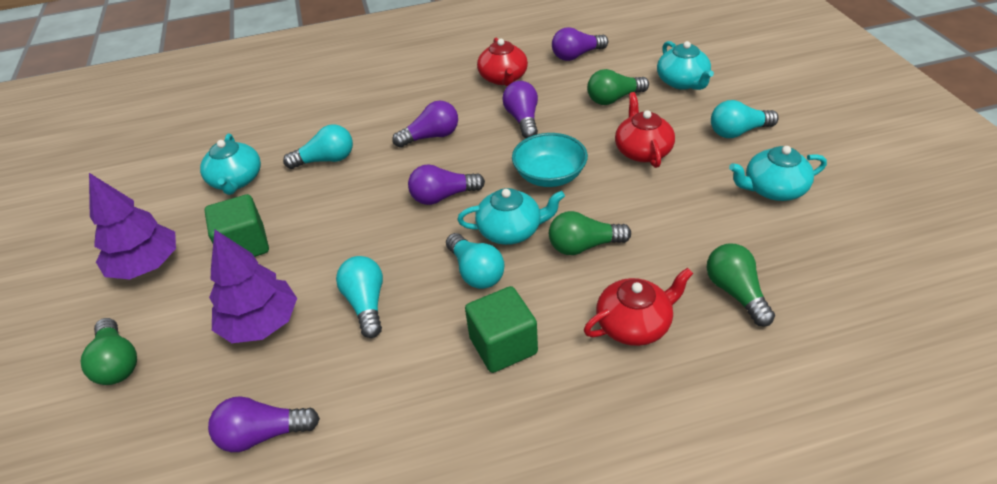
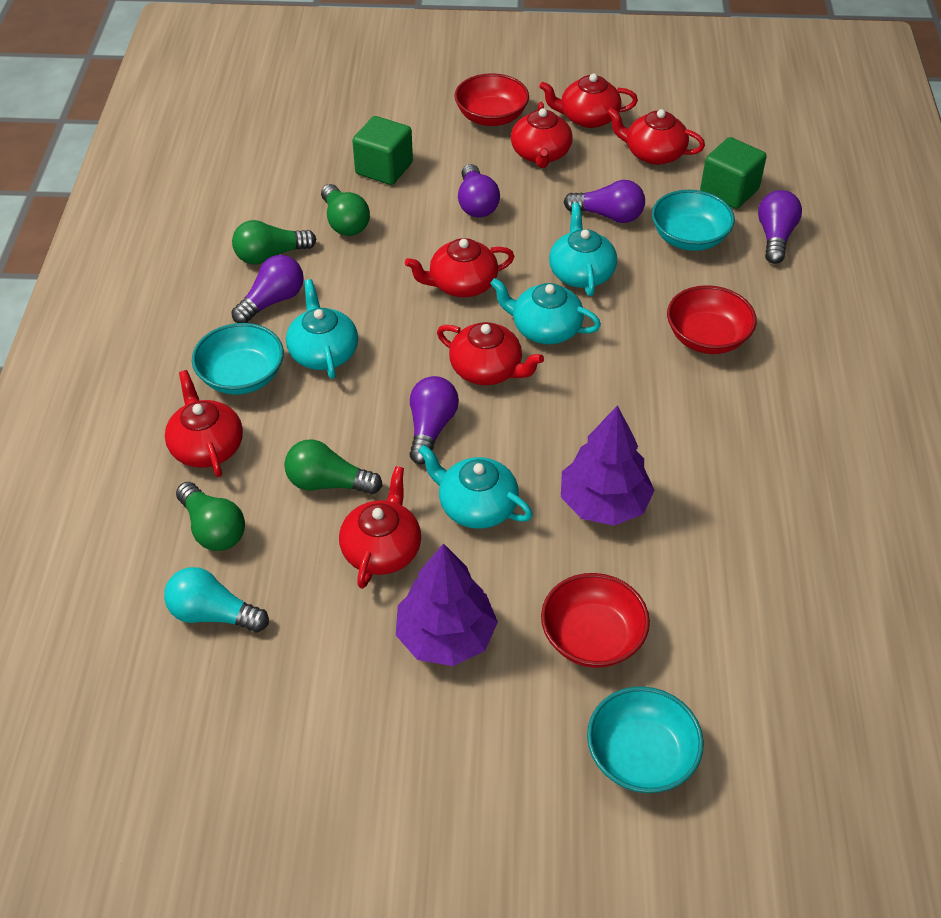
red bowl: 0 -> 3
red teapot: 3 -> 7
turquoise bowl: 1 -> 3
turquoise light bulb: 4 -> 1

